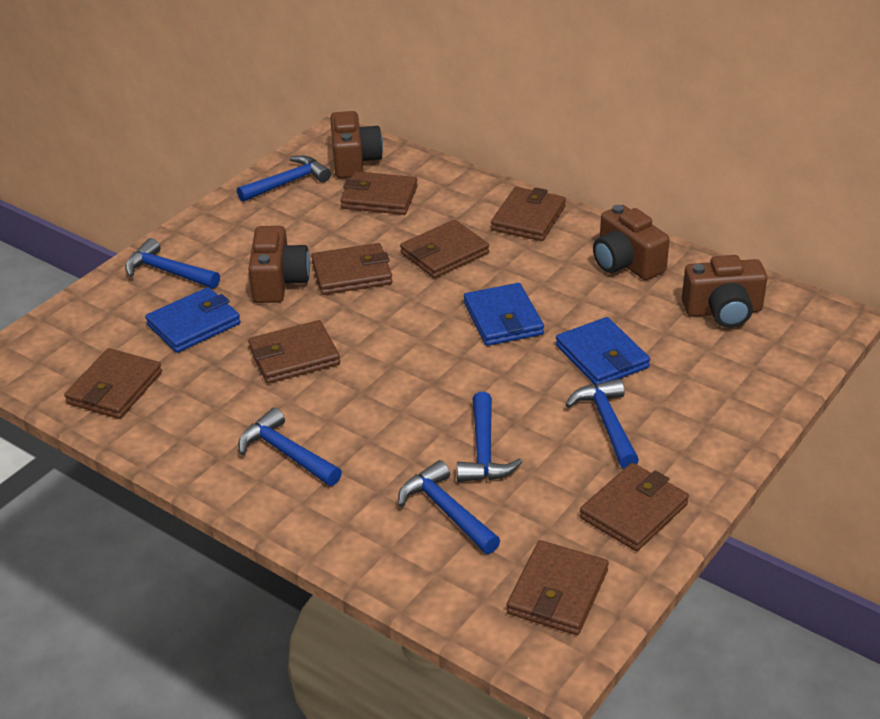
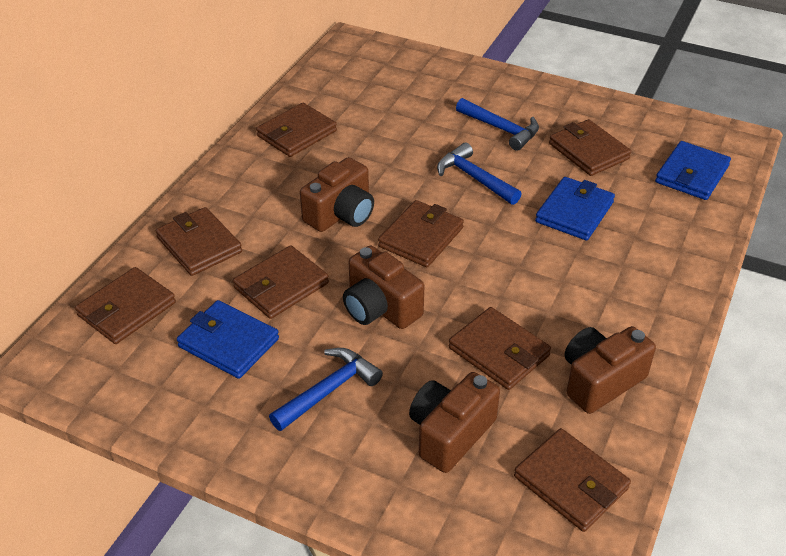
blue hammer: 6 -> 3

